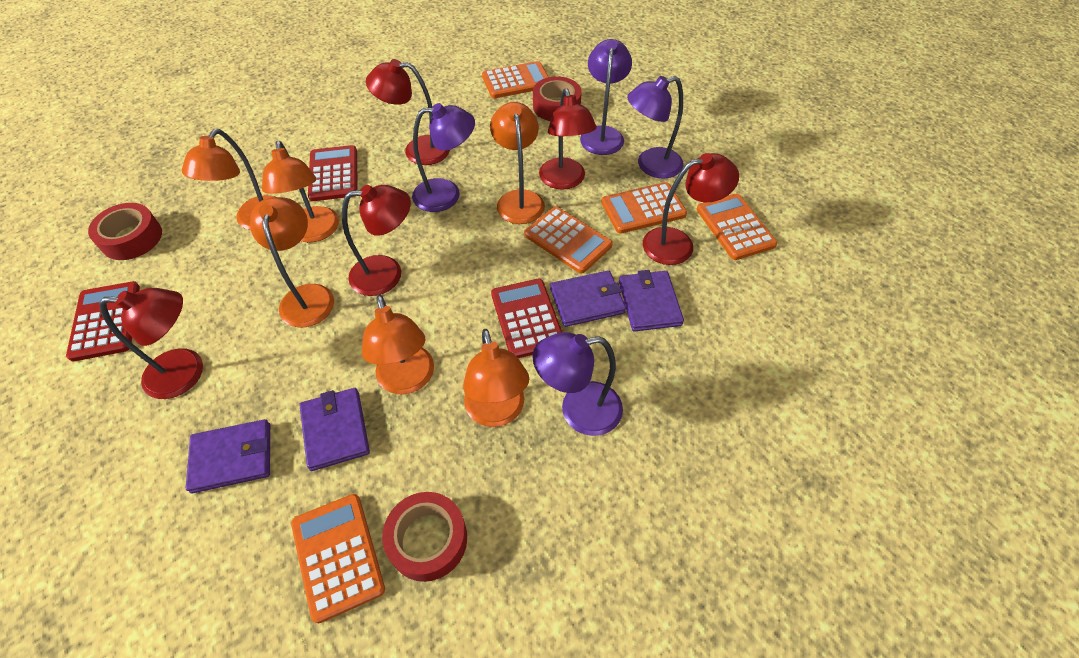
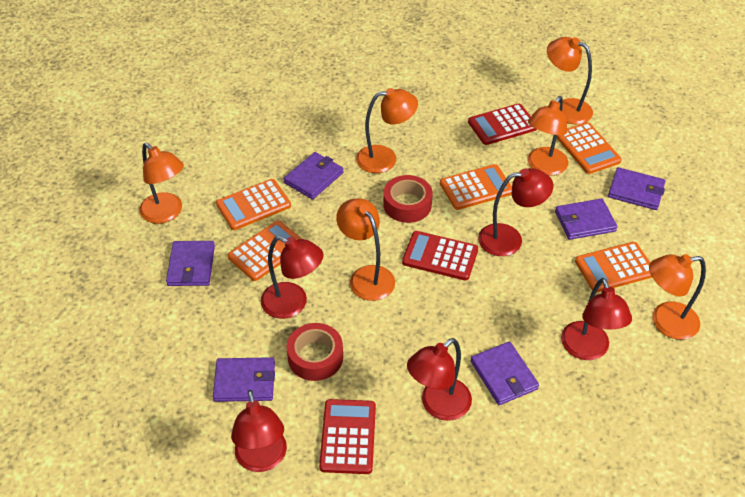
purple lamp: 4 -> 0
purple wallet: 4 -> 6
red tape: 3 -> 2

